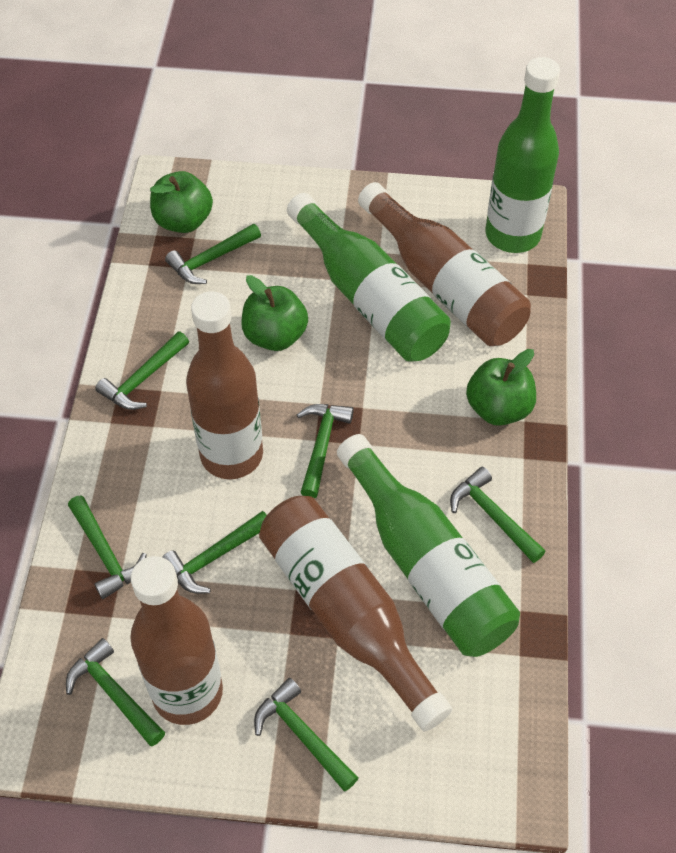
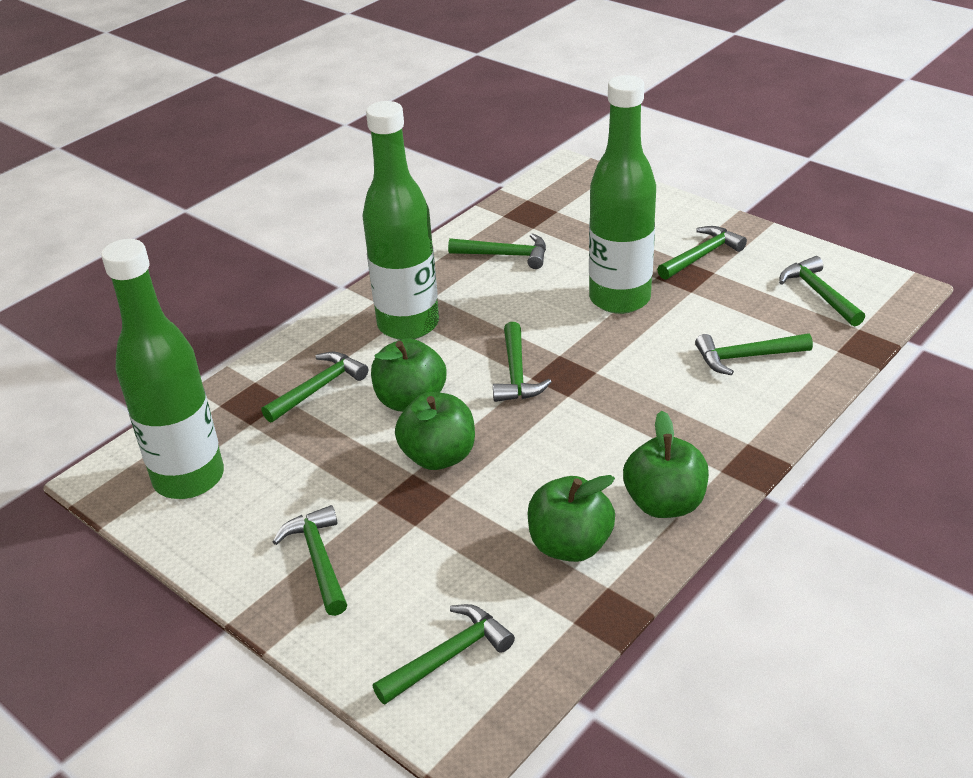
brown bottle: 4 -> 0
green apple: 3 -> 4

